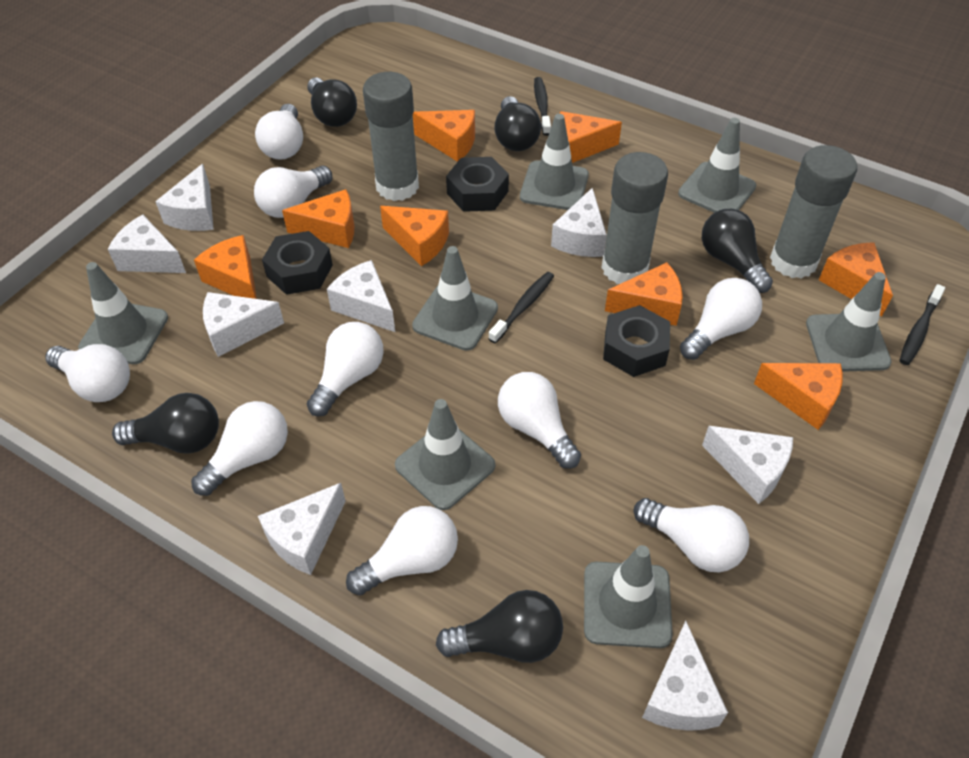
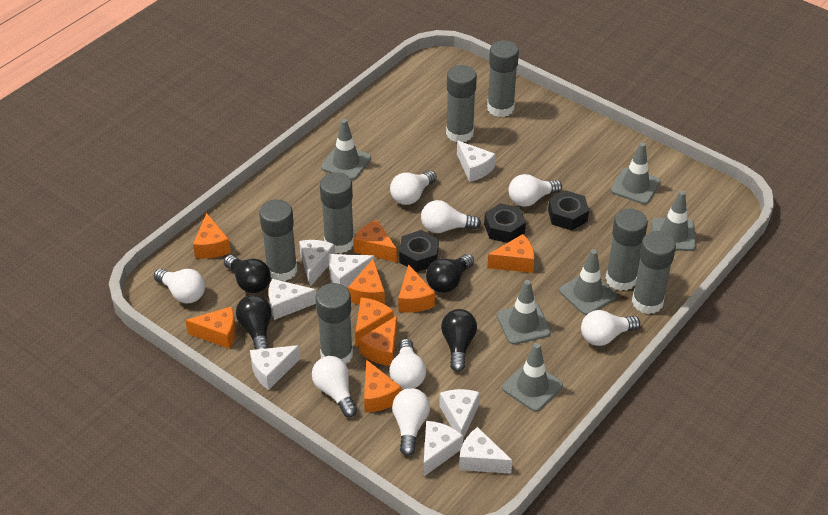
black light bulb: 5 -> 4
black toothbrush: 3 -> 0
grey glue stick: 3 -> 7
grey traffic cone: 7 -> 6
orange cheese: 8 -> 9
white light bulb: 9 -> 8

